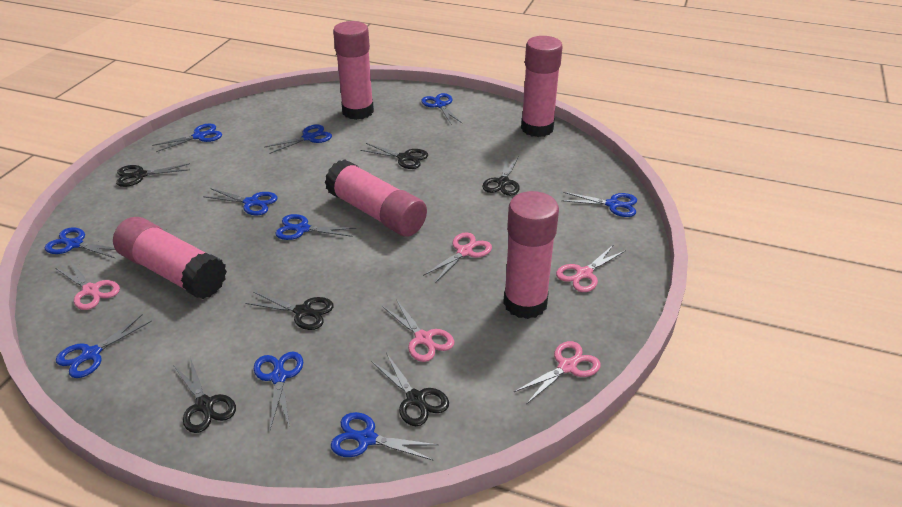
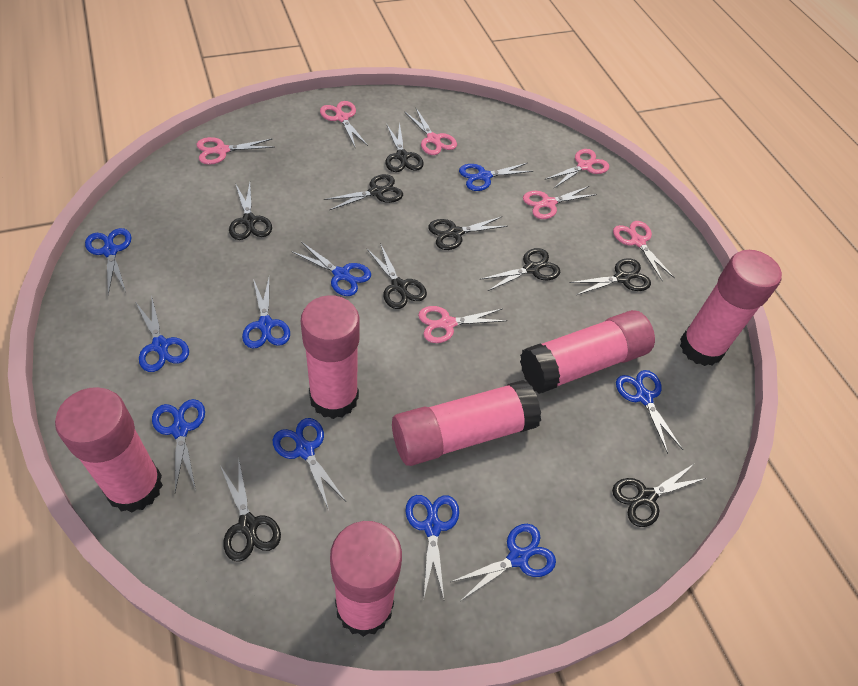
black scissors: 6 -> 9
pink glue stick: 5 -> 6
pink scissors: 5 -> 7

